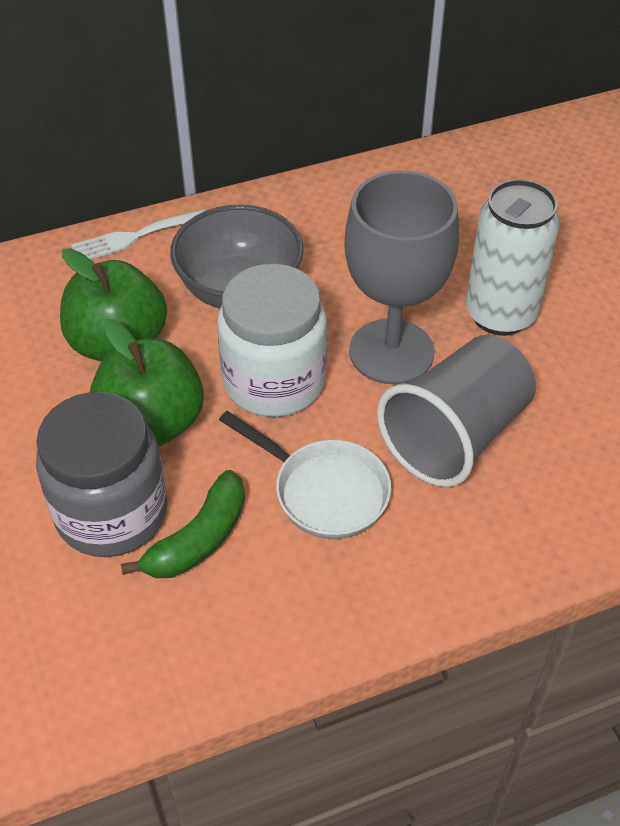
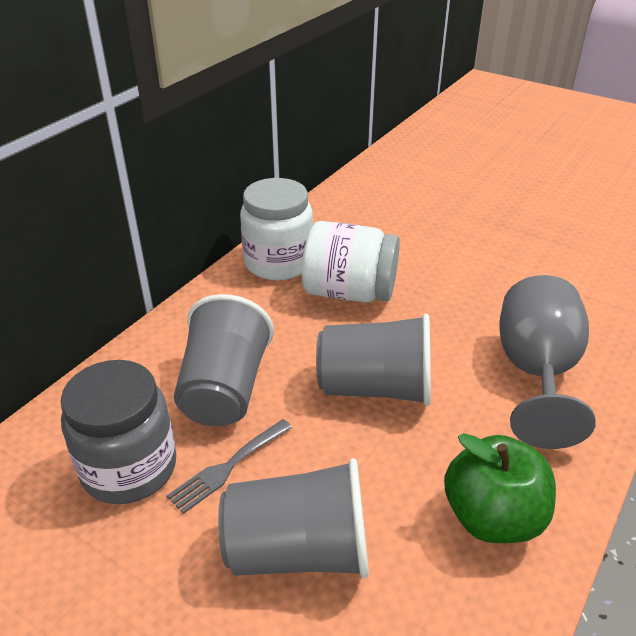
green apple: 2 -> 1
green banana: 1 -> 0
grey bowl: 1 -> 0
grey cup: 1 -> 3
grey fork: 0 -> 1
white can: 1 -> 0
white fork: 1 -> 0
white jar: 1 -> 2
white pan: 1 -> 0

